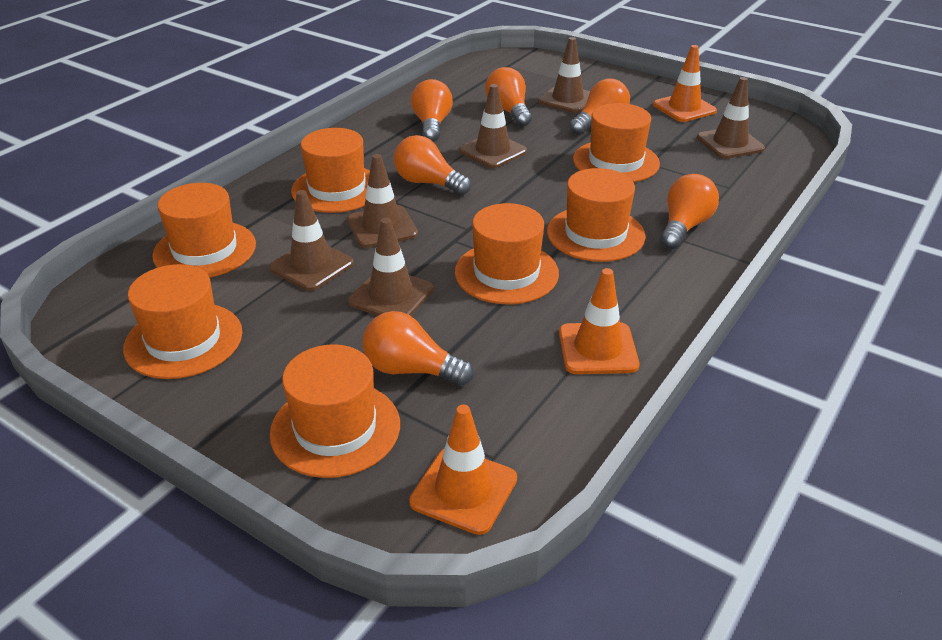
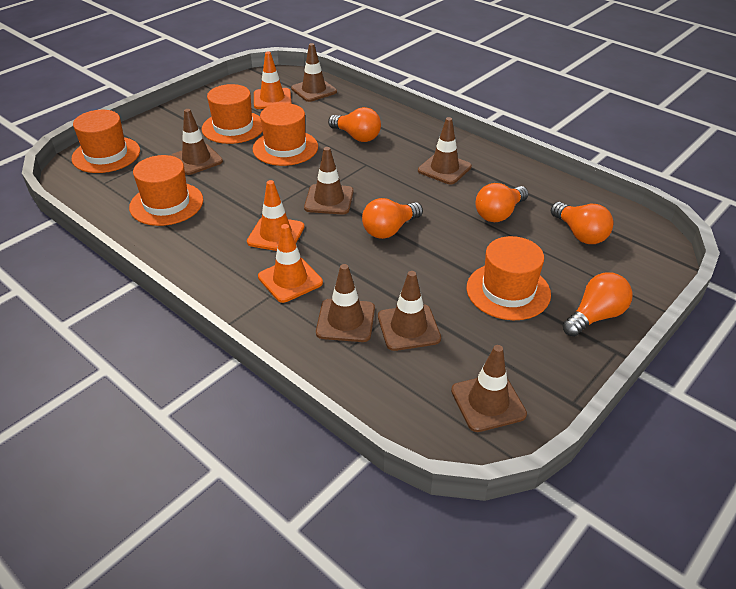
brown traffic cone: 6 -> 7
orange hat: 7 -> 5
orange light bulb: 6 -> 5

